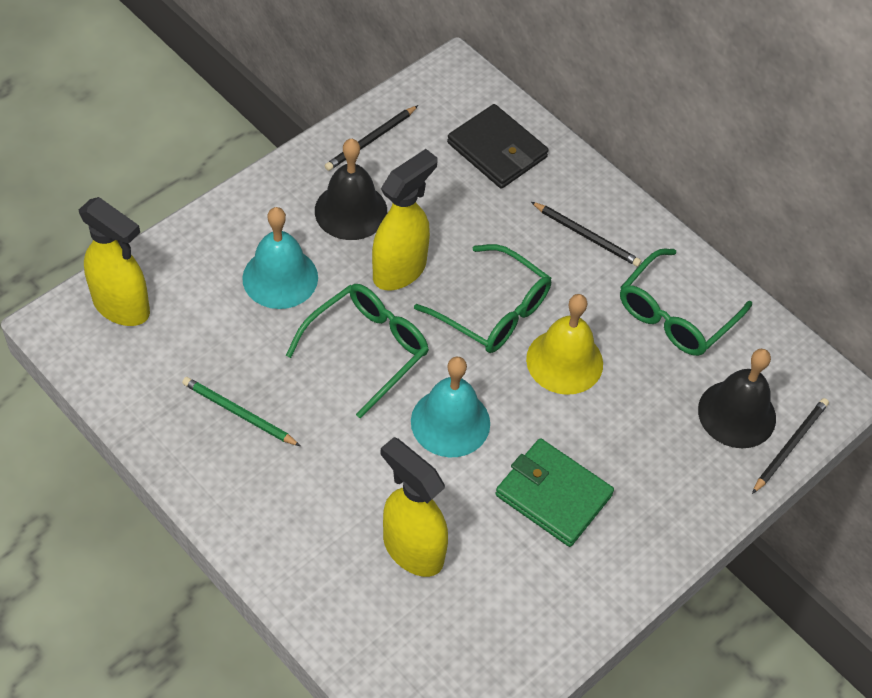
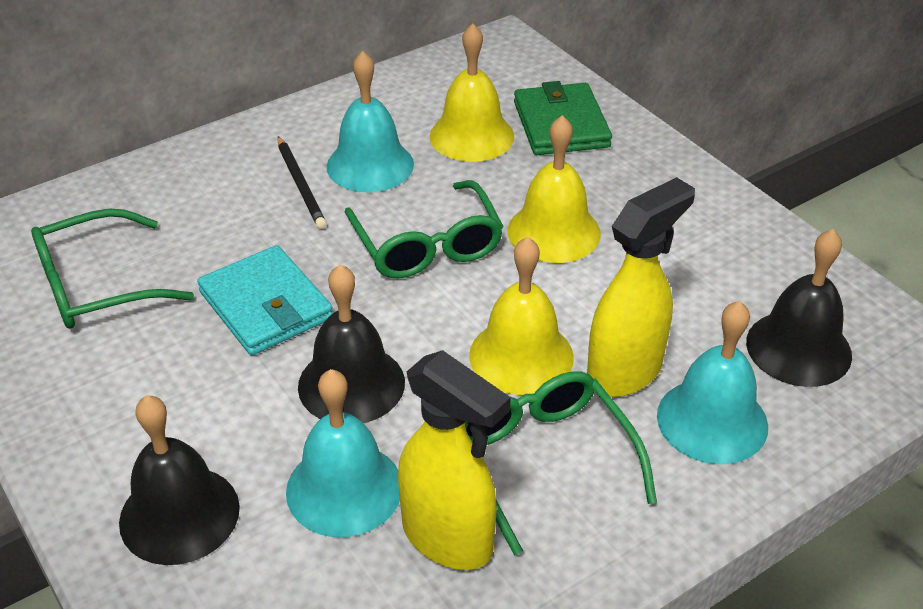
black bell: 2 -> 3
black pencil: 3 -> 1
black wallet: 1 -> 0
green pencil: 1 -> 0
turquoise bell: 2 -> 3
turquoise wallet: 0 -> 1
yellow bell: 1 -> 3
yellow spray bottle: 3 -> 2

